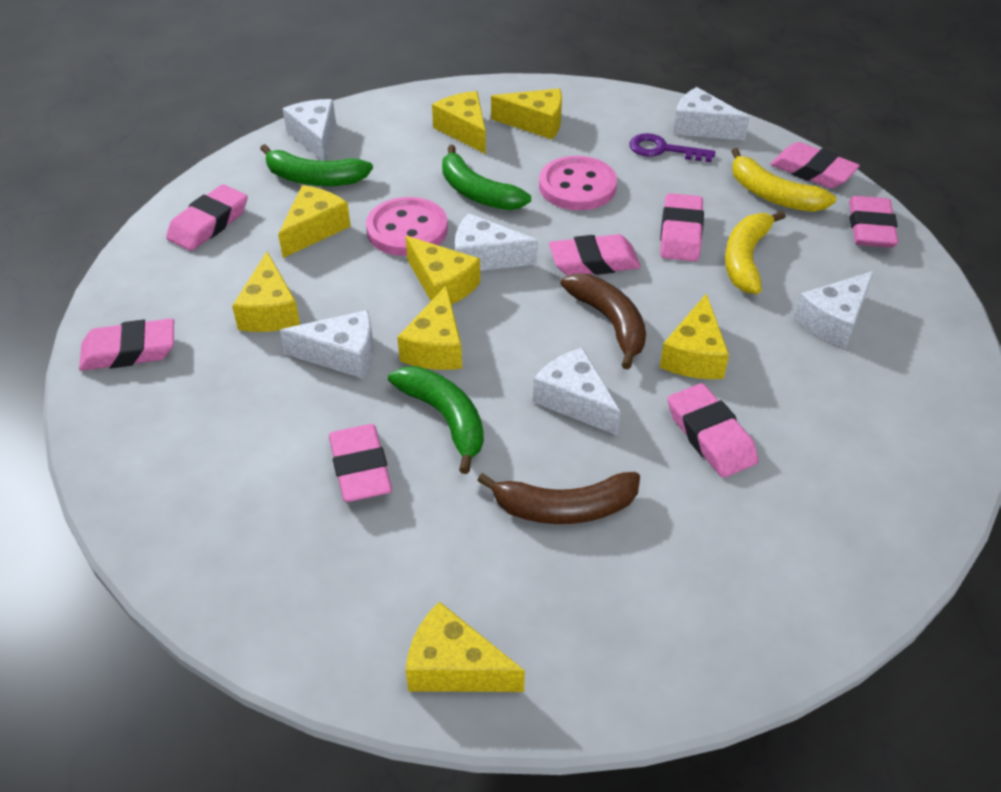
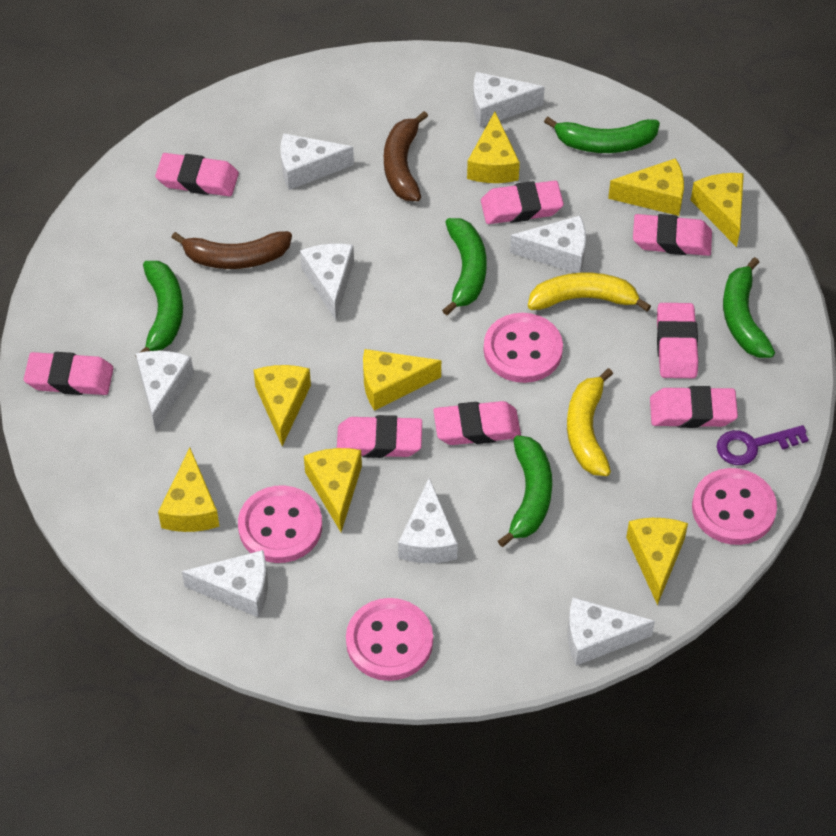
green banana: 3 -> 5
pink button: 2 -> 4
white cheese: 6 -> 8

